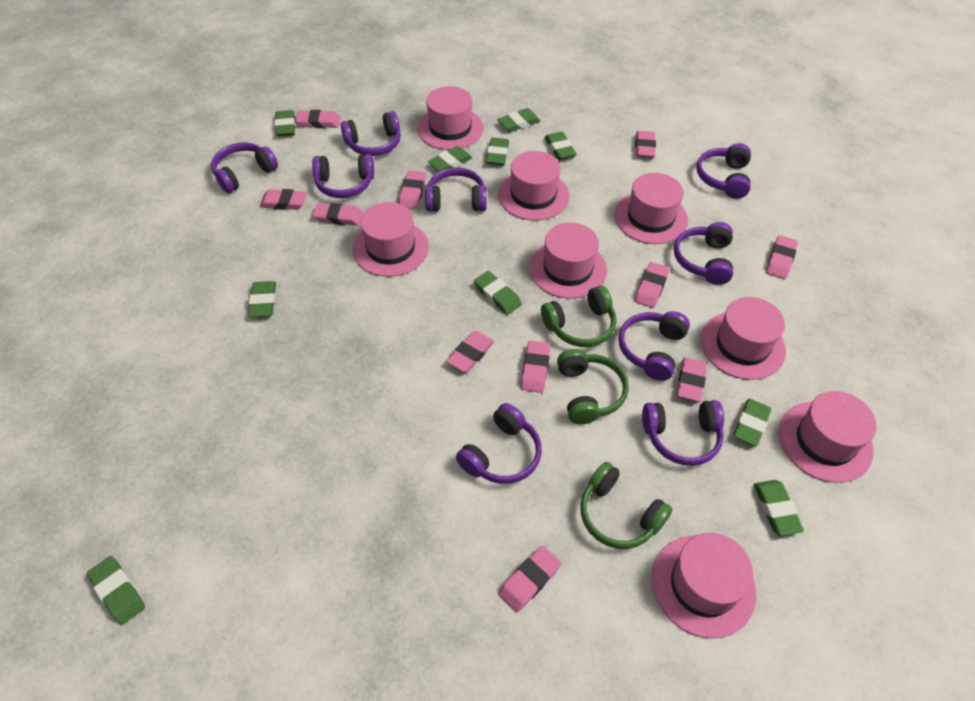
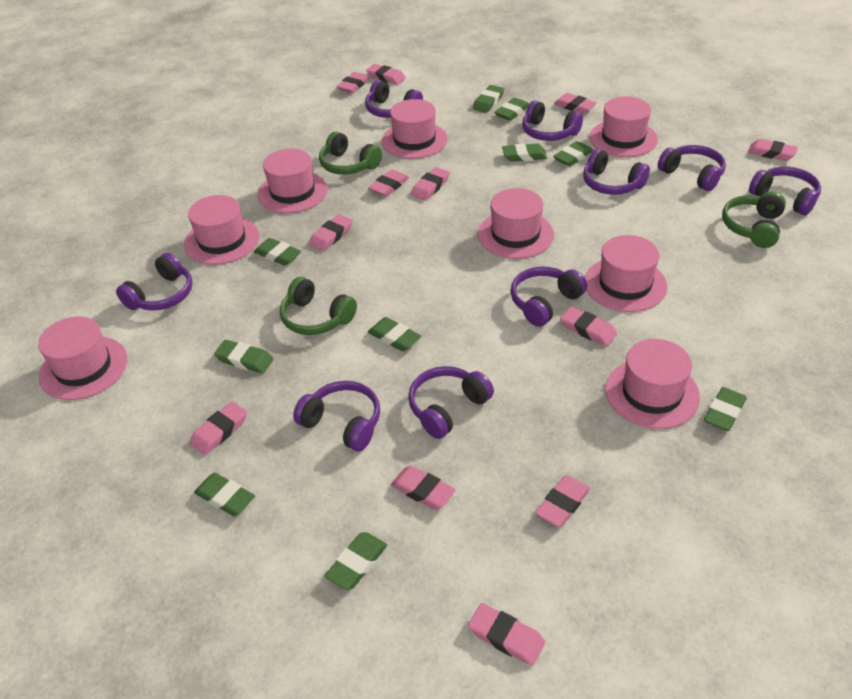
pink eraser: 11 -> 12

